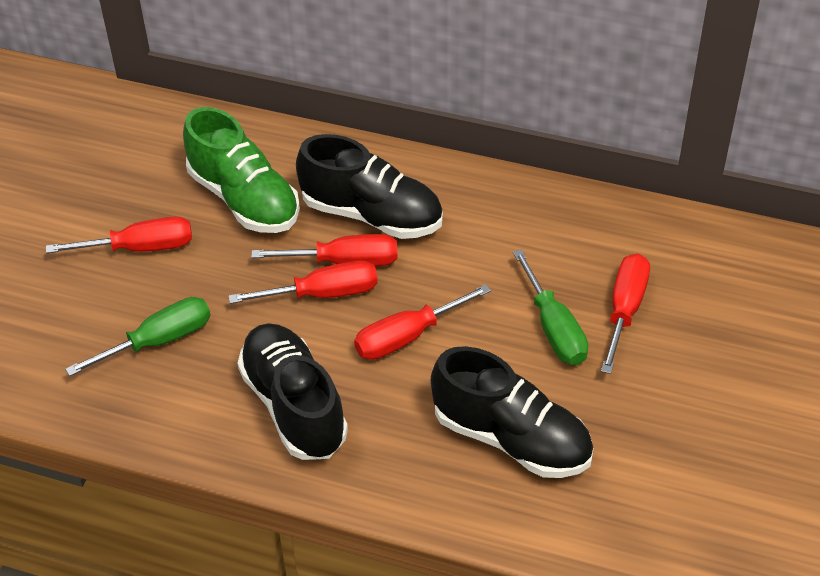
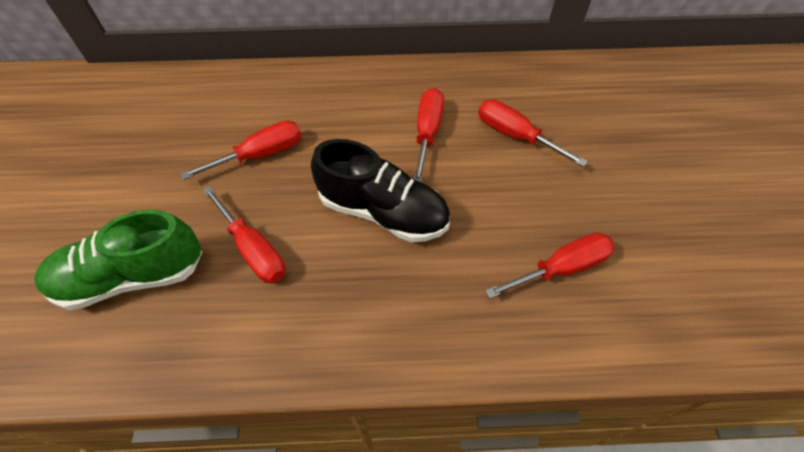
black shoe: 3 -> 1
green screwdriver: 2 -> 0

